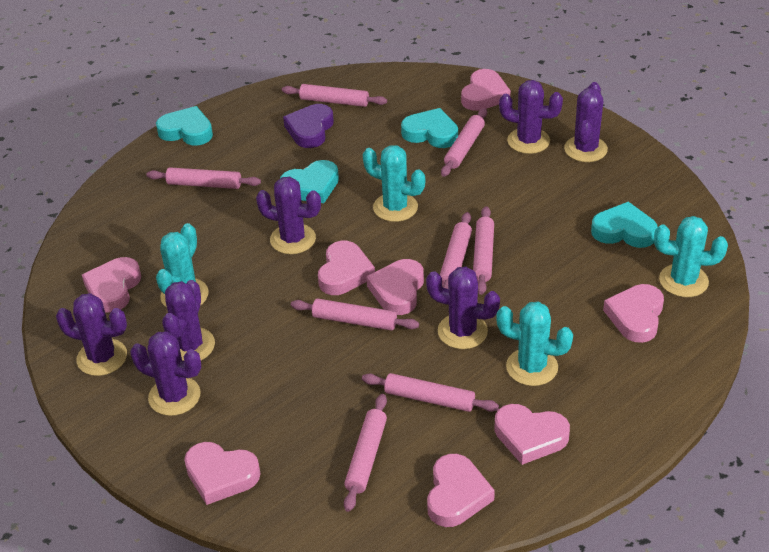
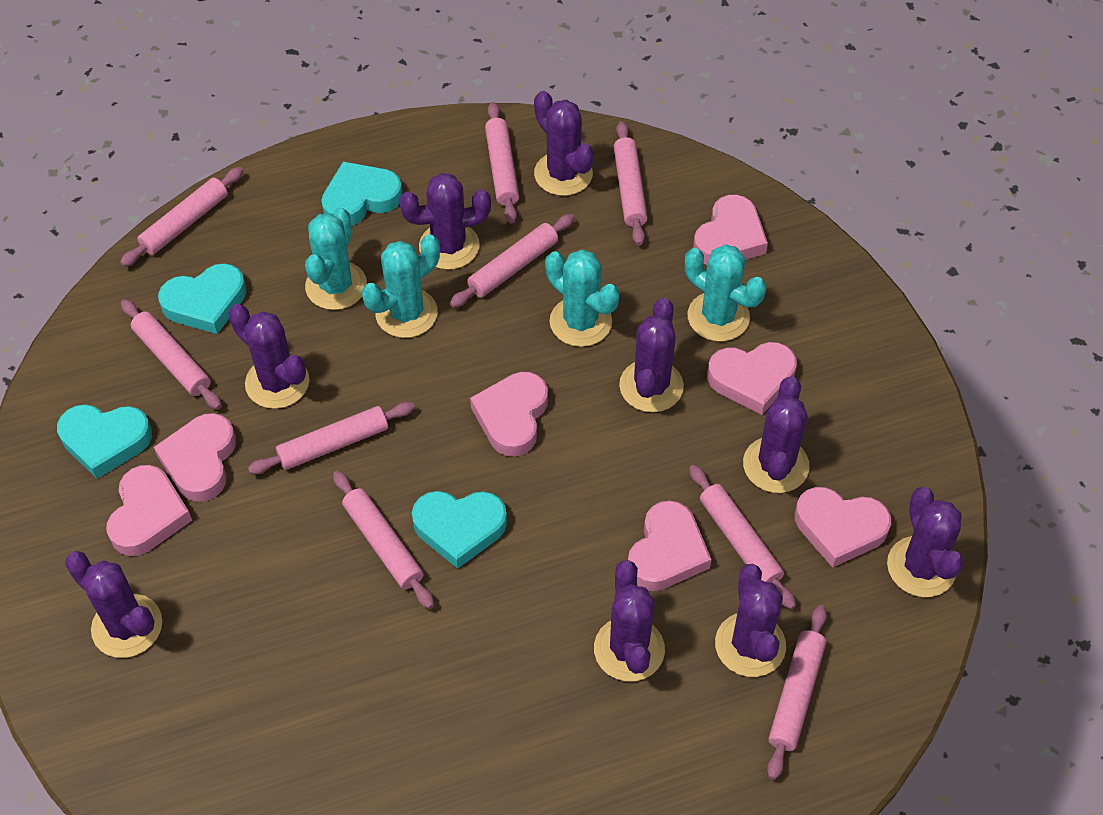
pink heart: 8 -> 7
pink rolling pin: 8 -> 9
purple cactus: 7 -> 9
purple heart: 1 -> 0

